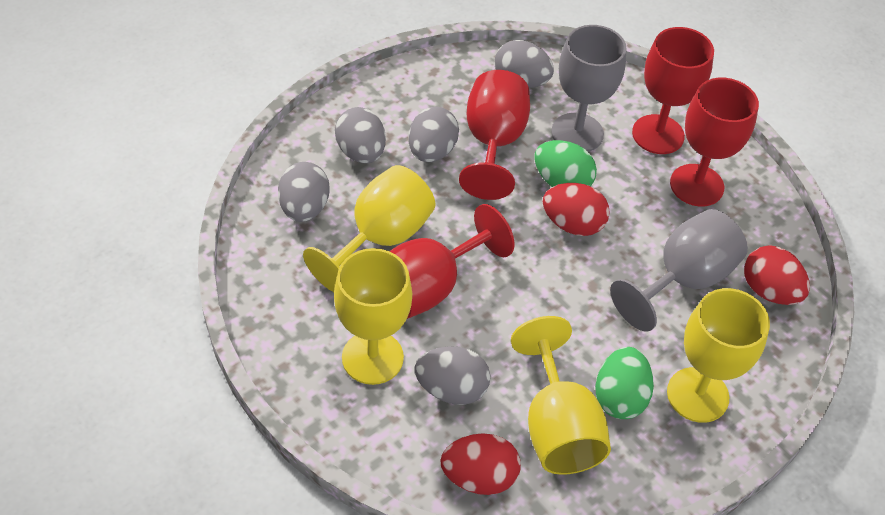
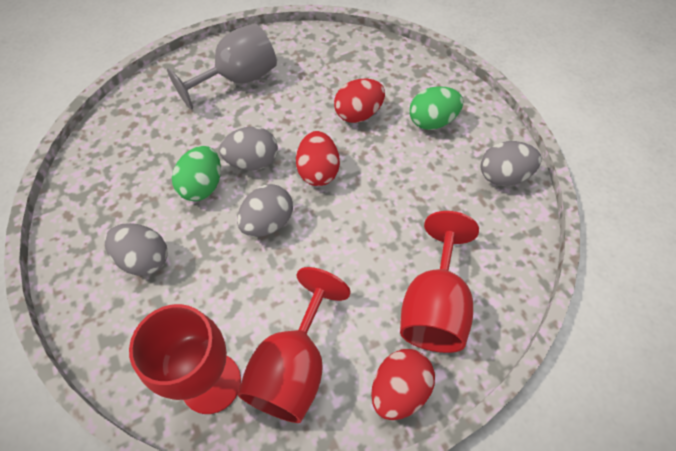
grey egg: 5 -> 4
grey goblet: 2 -> 1
red goblet: 4 -> 3
yellow goblet: 4 -> 0

